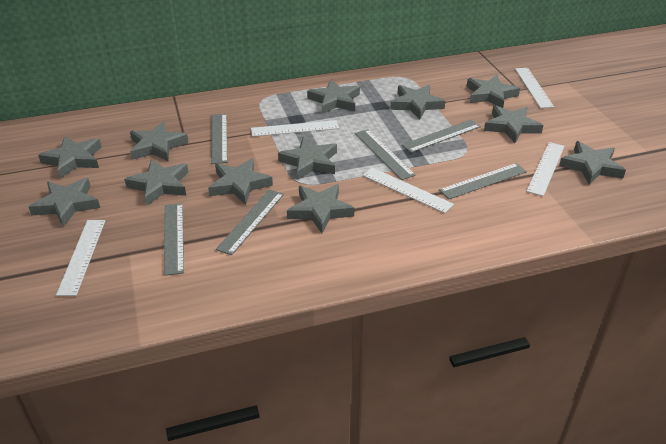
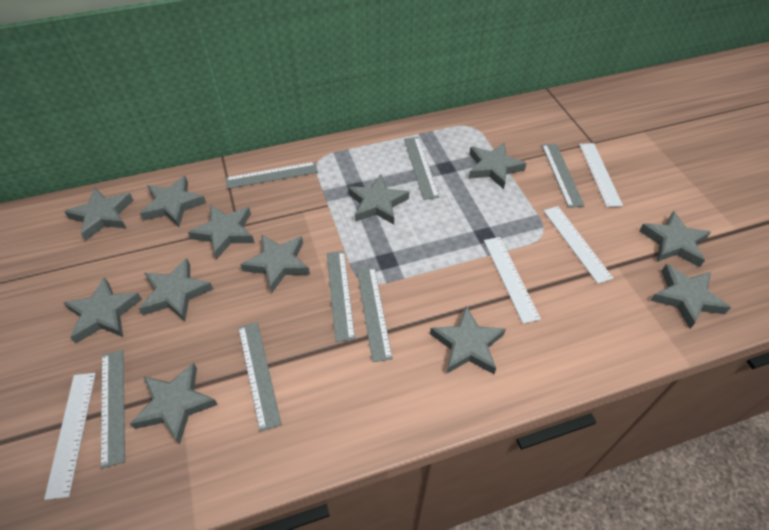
grey ruler: 6 -> 7
white ruler: 5 -> 4

